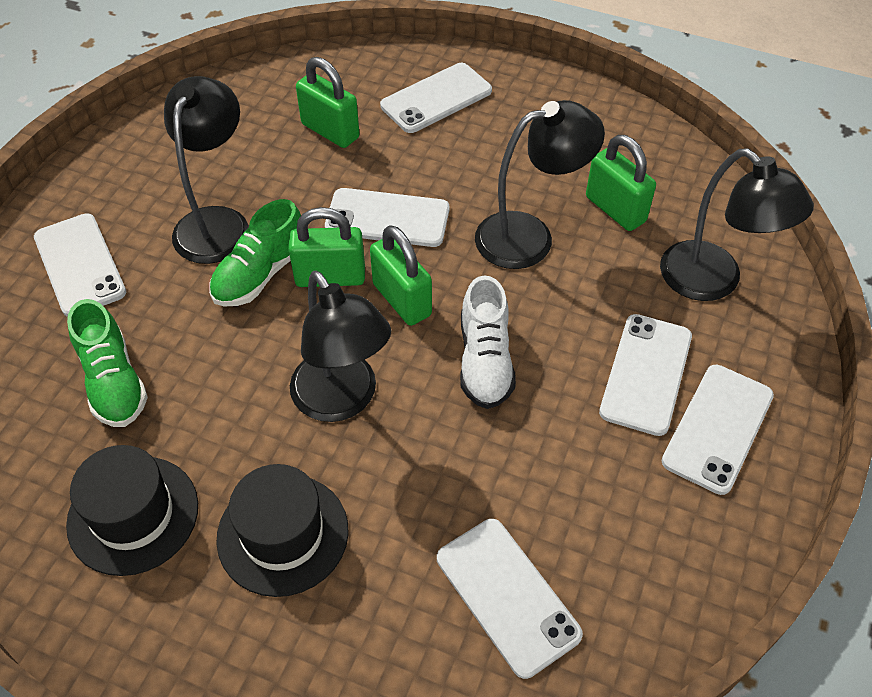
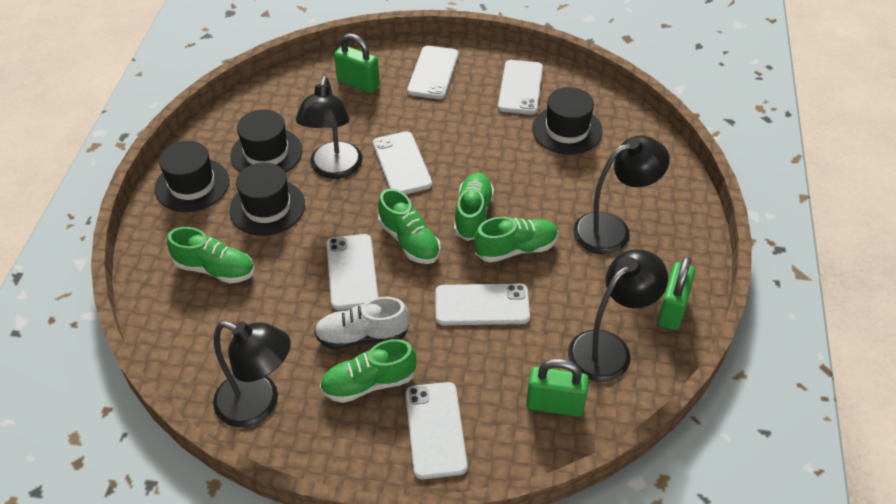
black hat: 2 -> 4
green padlock: 4 -> 3
green shoe: 2 -> 5

